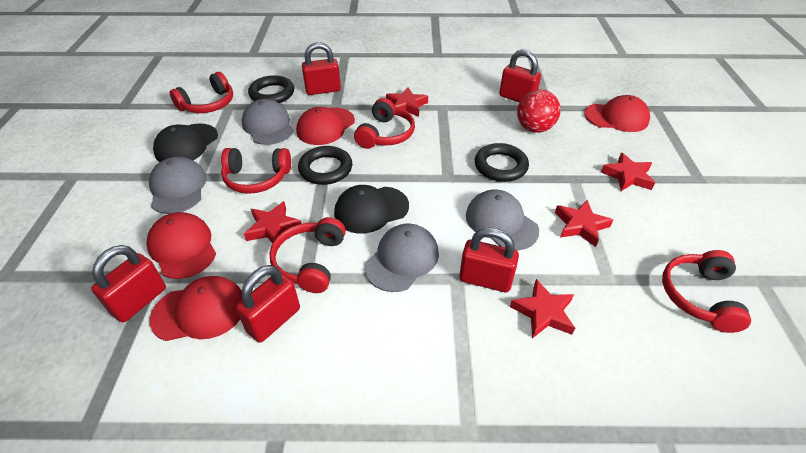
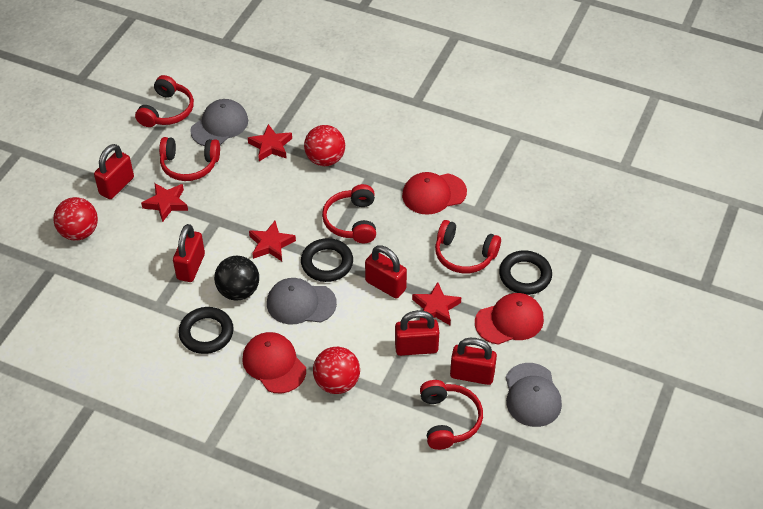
black ball: 0 -> 1
black cap: 2 -> 0
grey cap: 4 -> 3
red ball: 1 -> 3
red cap: 4 -> 3
red star: 5 -> 4

